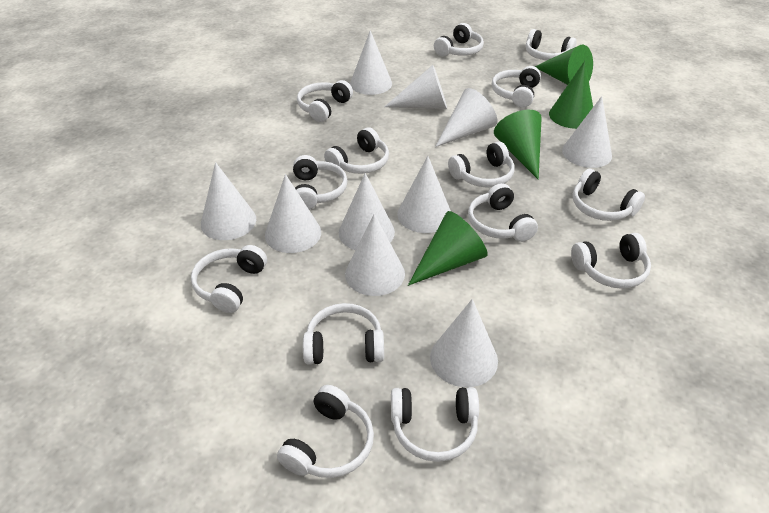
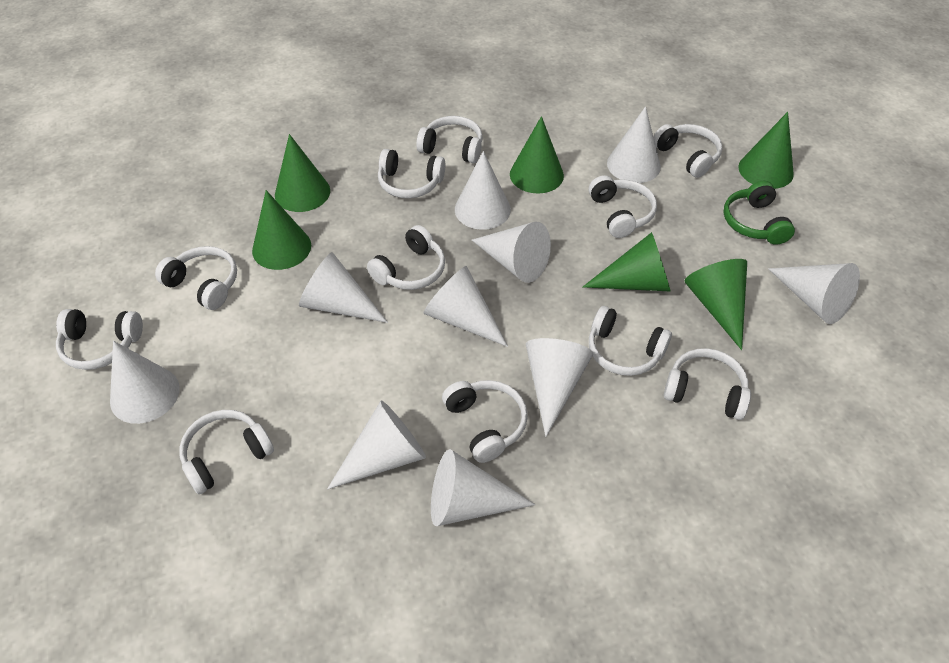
green cone: 4 -> 6
green headphones: 0 -> 1
white headphones: 14 -> 11

